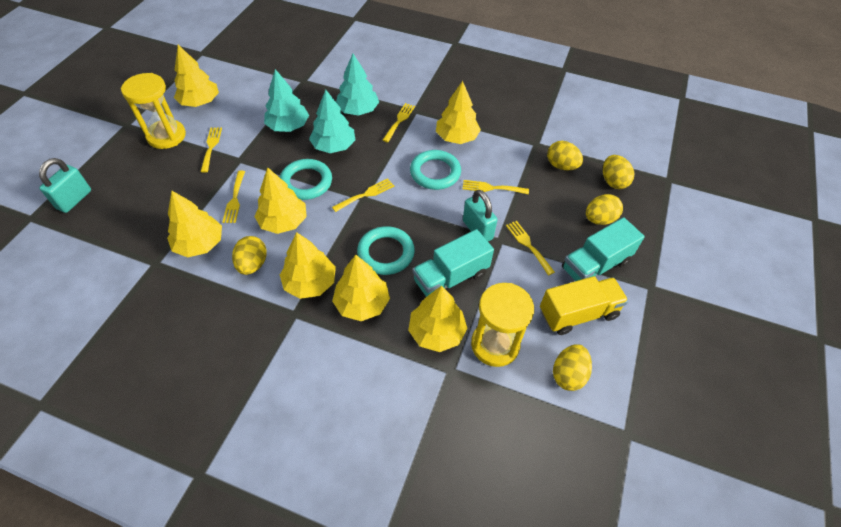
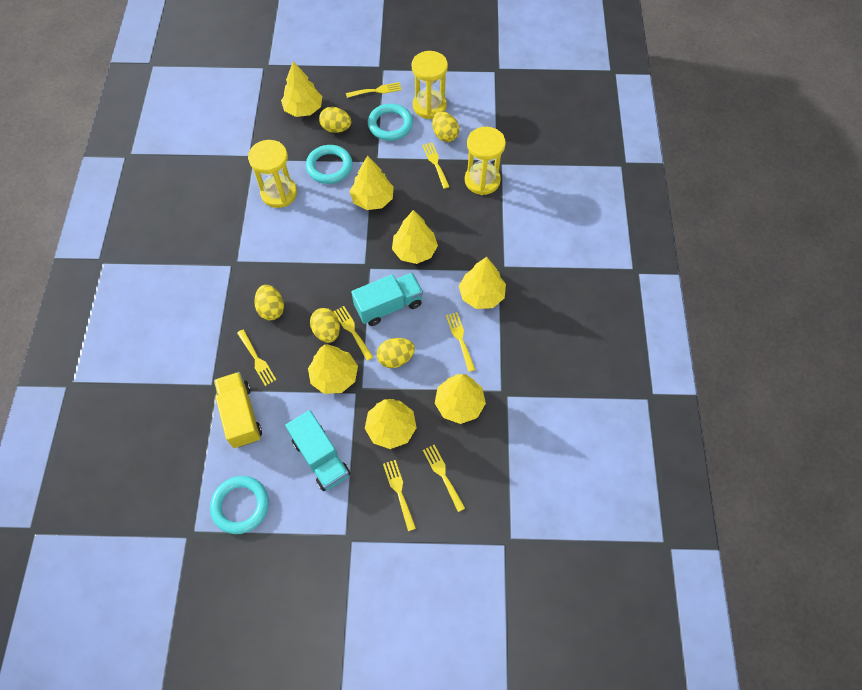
turquoise padlock: 2 -> 0
turquoise tree: 3 -> 0
yellow fork: 6 -> 7
yellow hourglass: 2 -> 3

